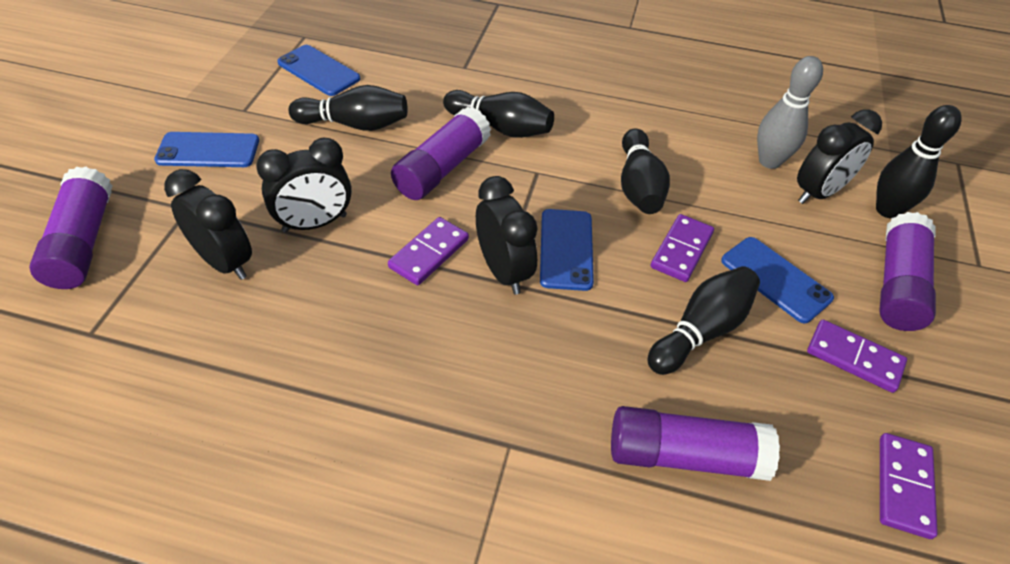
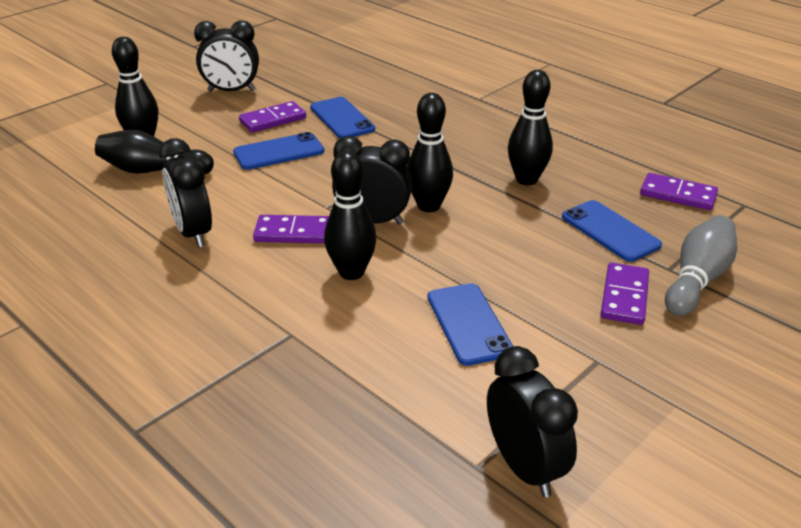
purple glue stick: 4 -> 0

